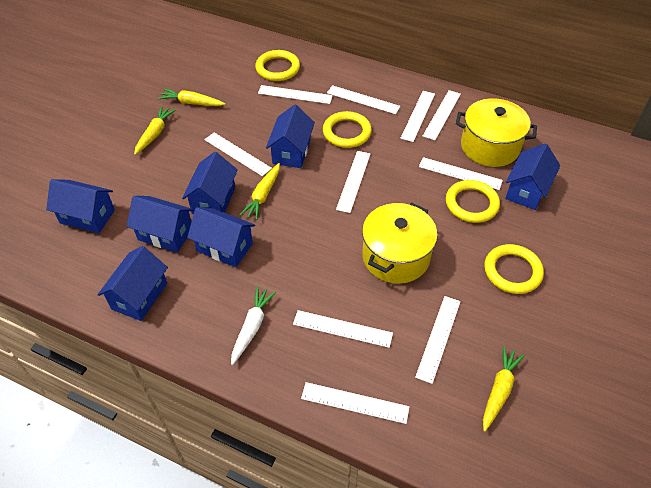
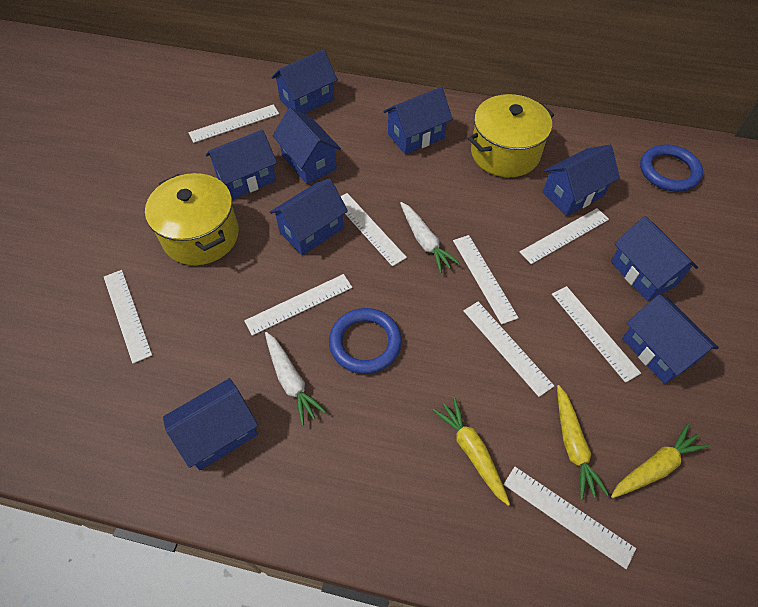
blue house: 7 -> 9
blue ring: 0 -> 2
white carrot: 1 -> 2
white ruler: 10 -> 9
yellow carrot: 4 -> 3
yellow ring: 4 -> 0

